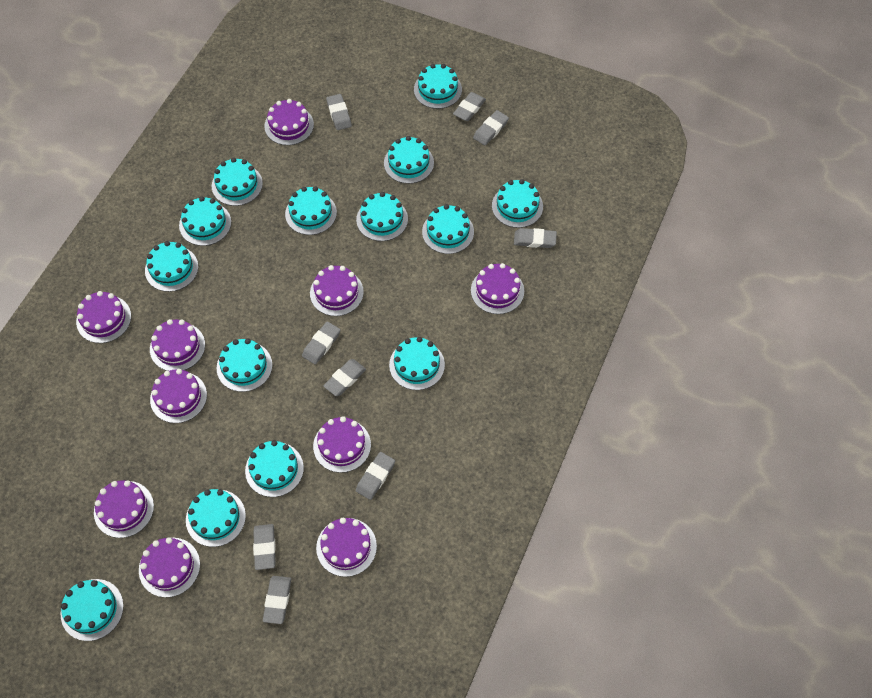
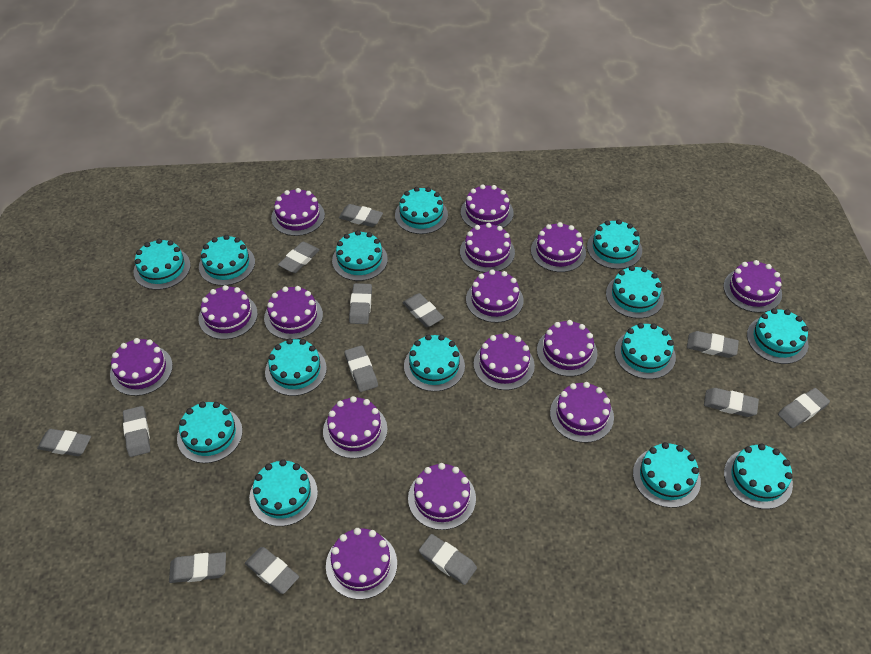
grey eraser: 9 -> 13
purple cake: 10 -> 15

